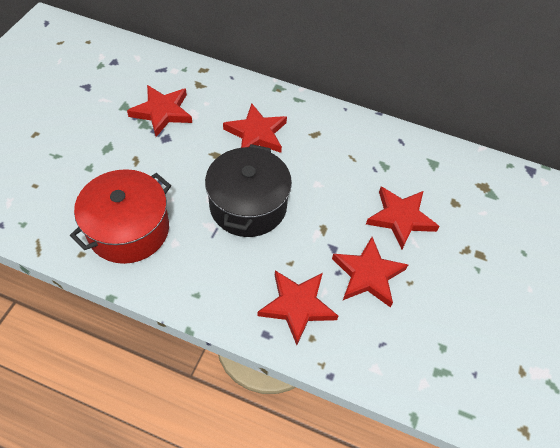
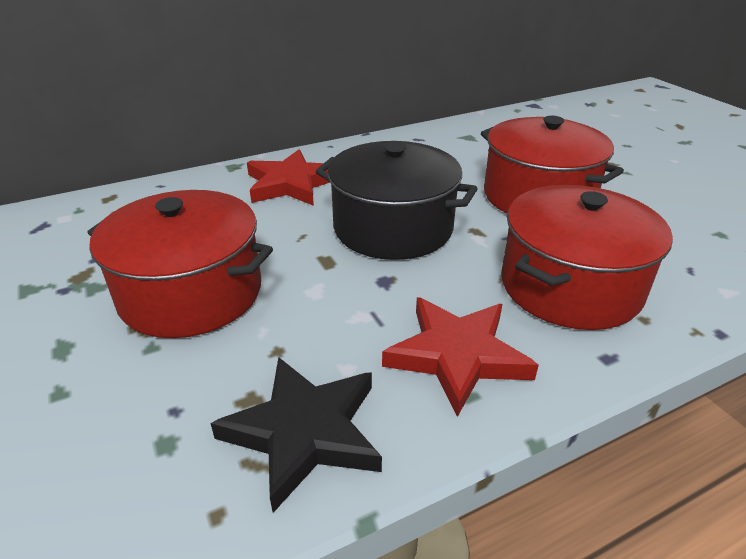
black star: 0 -> 1
red pot: 1 -> 3
red star: 5 -> 2

